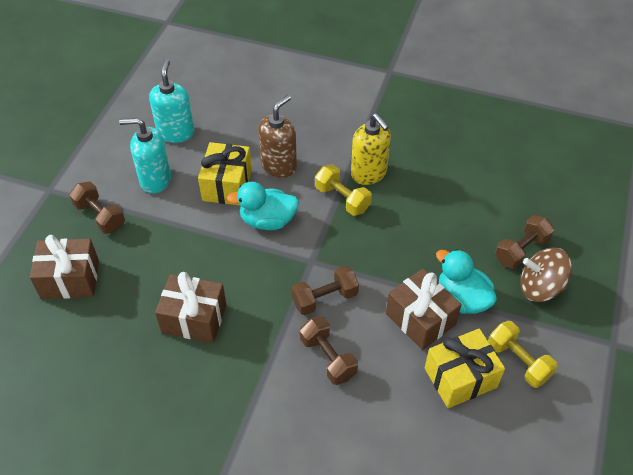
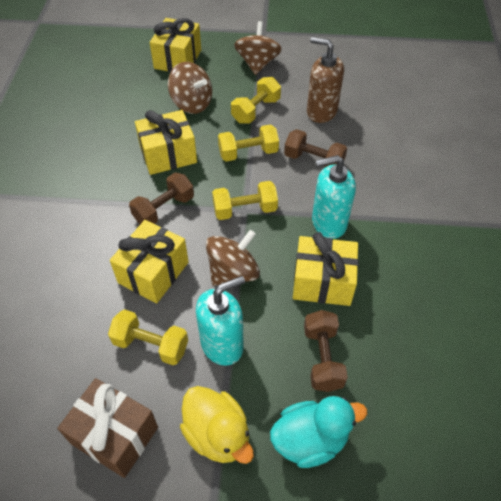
brown dumbbell: 4 -> 3
brown gift: 3 -> 1
brown spinning top: 1 -> 3
turquoise duck: 2 -> 1
yellow duck: 0 -> 1
yellow dumbbell: 2 -> 4
yellow gift: 2 -> 4
yellow soap dispenser: 1 -> 0

